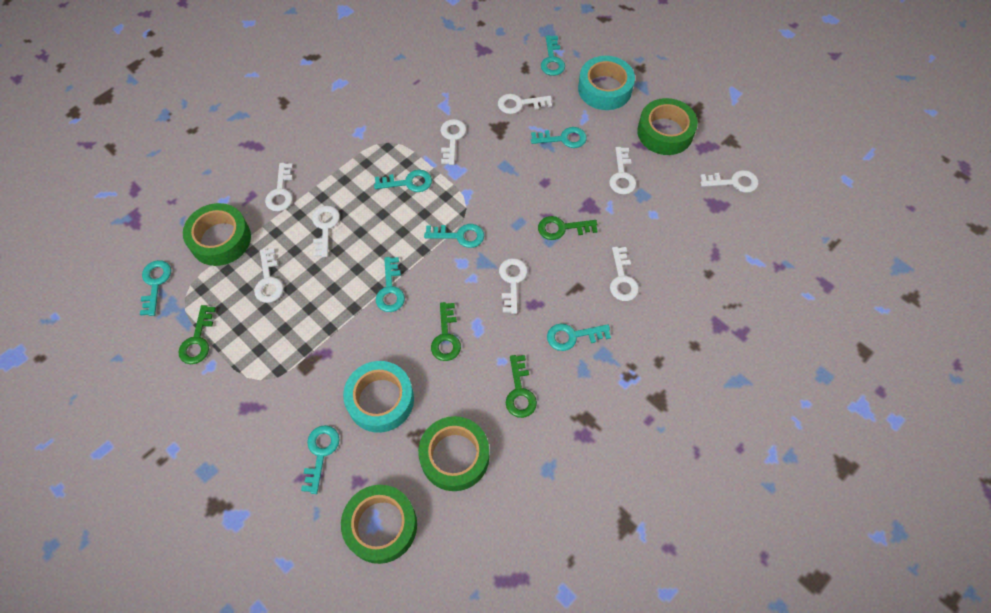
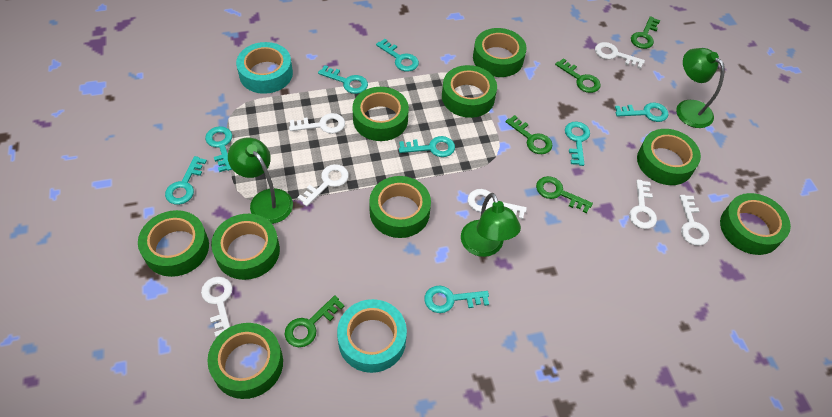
green key: 4 -> 5
green lamp: 0 -> 3
green tape: 4 -> 9
white key: 9 -> 7

